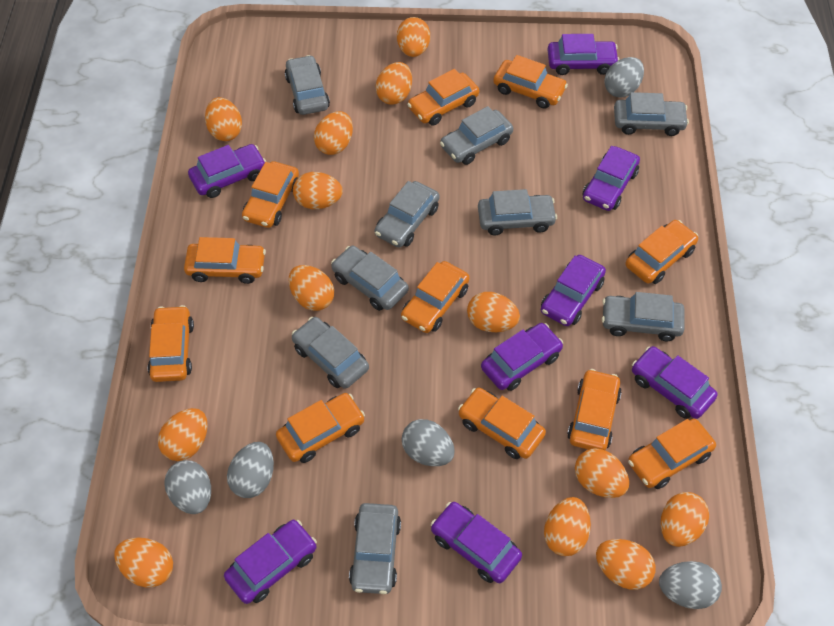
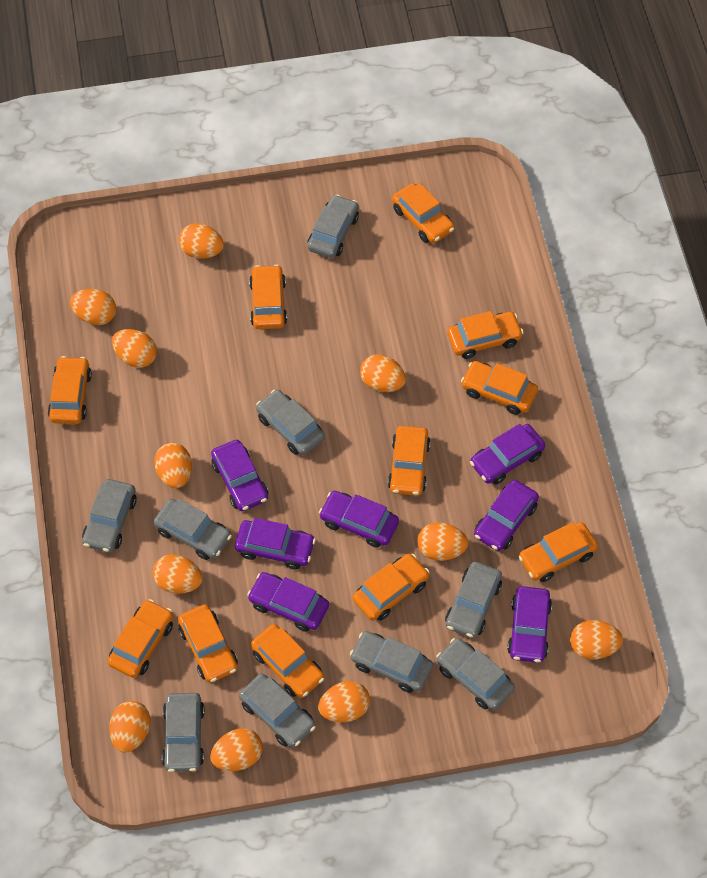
grey egg: 5 -> 0
orange egg: 13 -> 11
purple car: 8 -> 7

